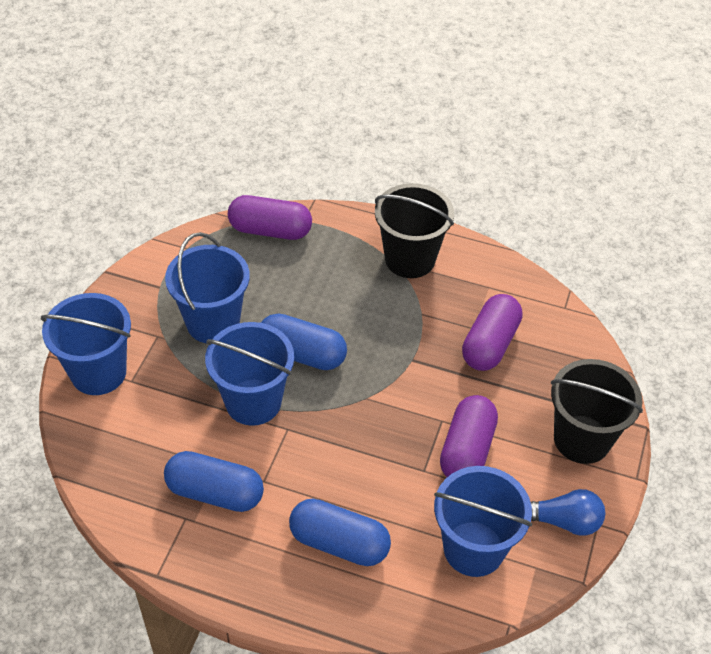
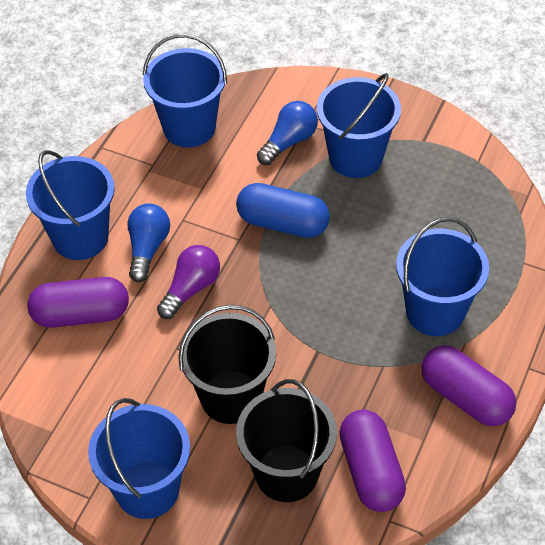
blue bucket: 4 -> 5
blue capsule: 3 -> 1
blue light bulb: 1 -> 2
purple light bulb: 0 -> 1

